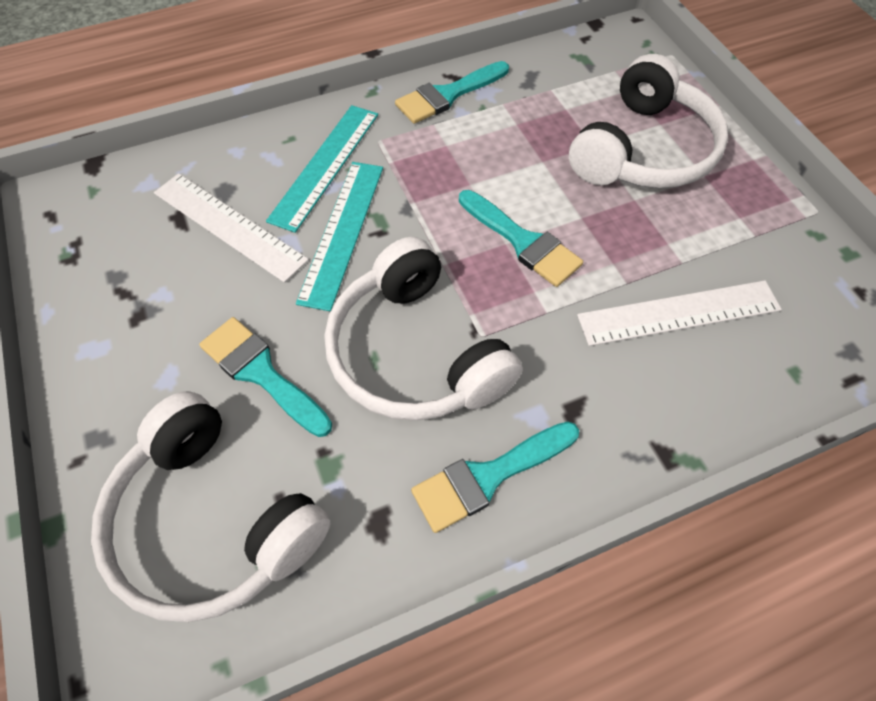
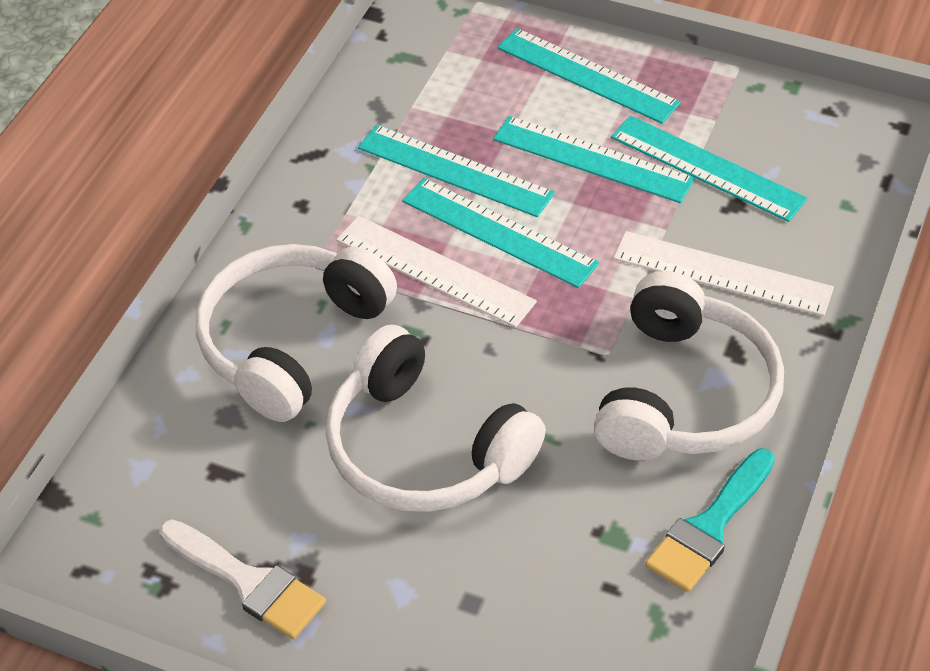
turquoise brush: 4 -> 1
turquoise ruler: 2 -> 5
white brush: 0 -> 1

